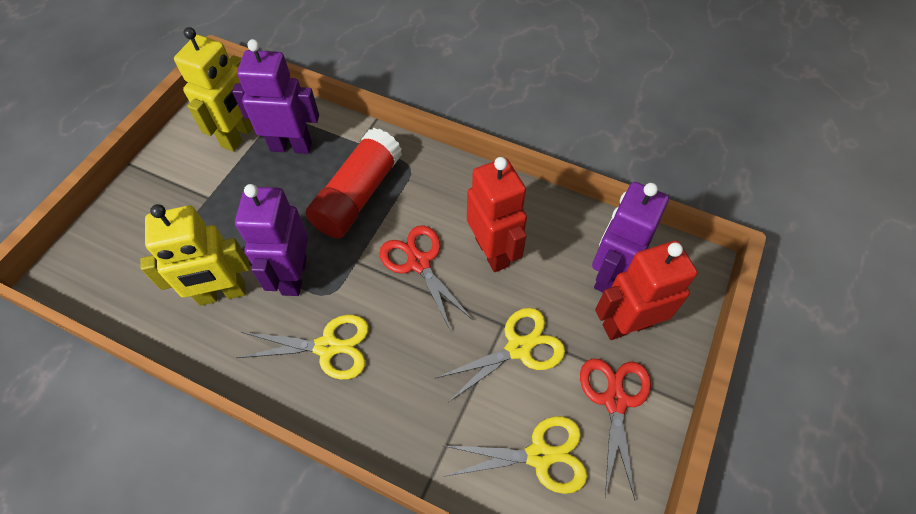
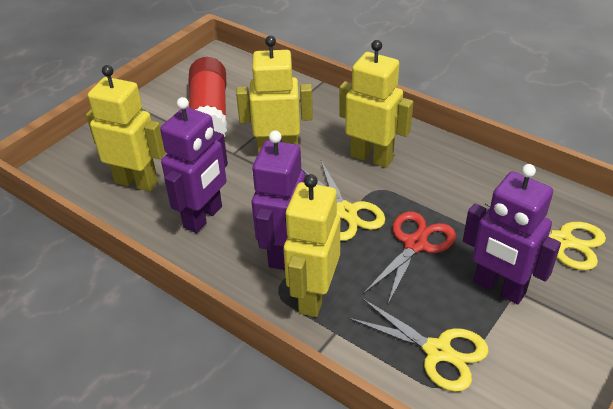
red robot: 2 -> 0
red scissors: 2 -> 1
yellow robot: 2 -> 4

